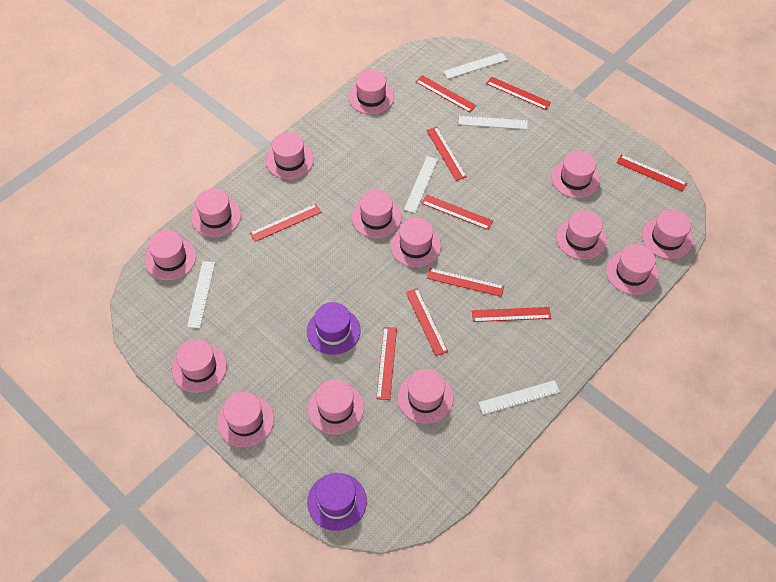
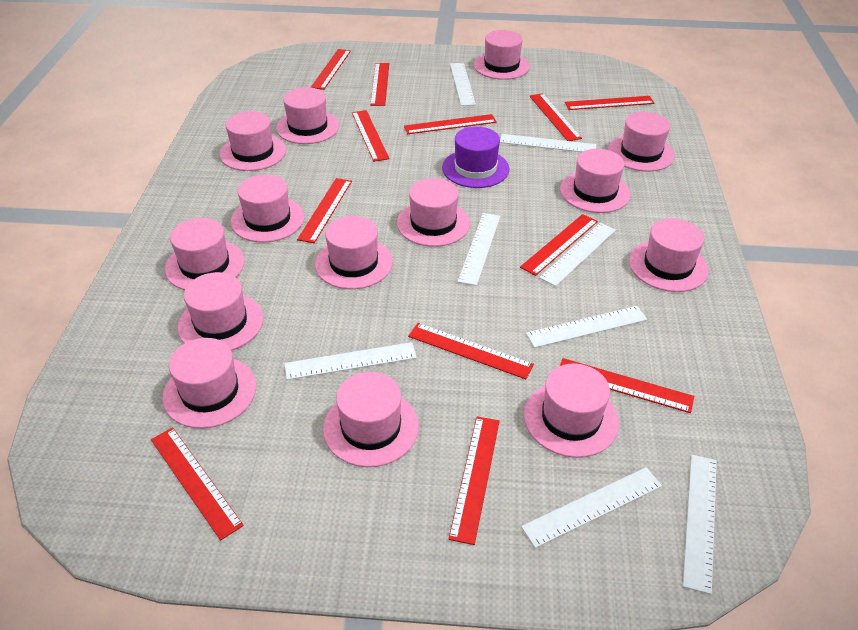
purple hat: 2 -> 1
red ruler: 10 -> 12
white ruler: 5 -> 8

